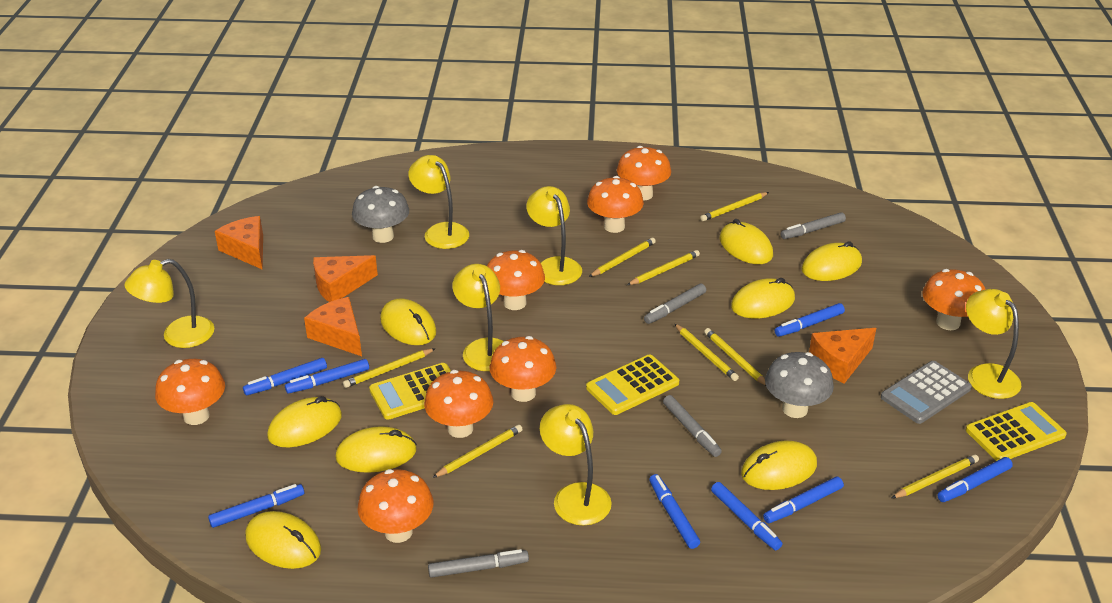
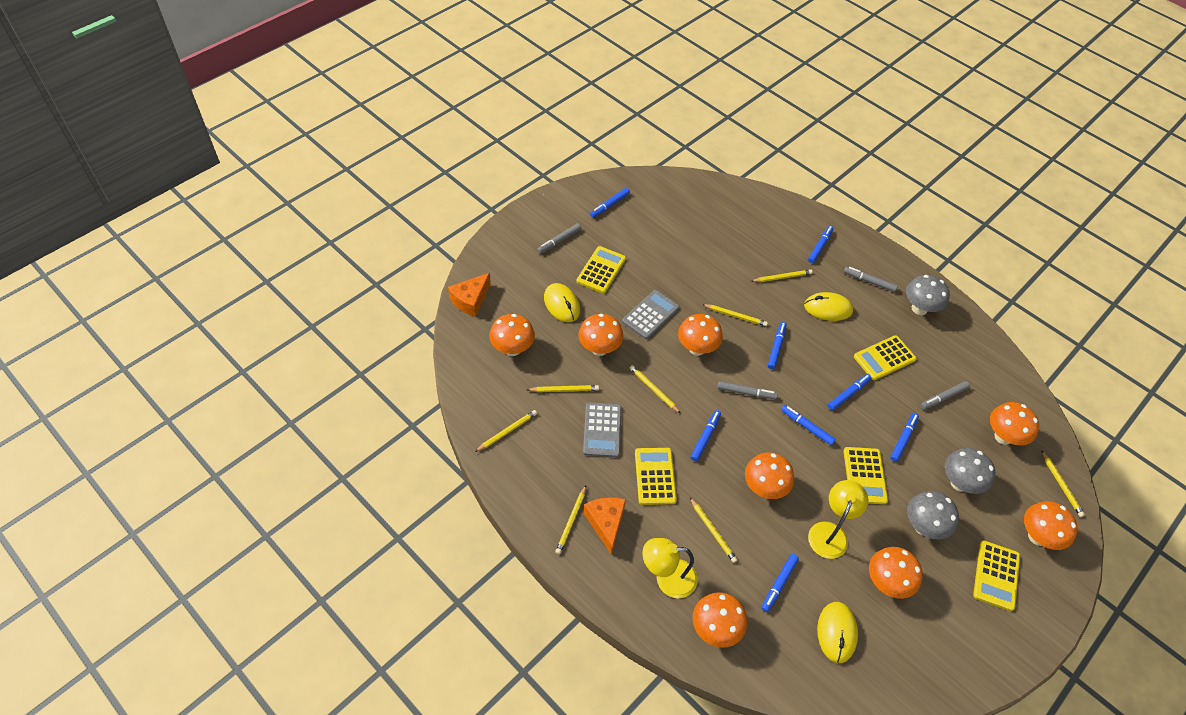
grey calculator: 1 -> 2
grey mushroom: 2 -> 3
orange cheese: 4 -> 2
yellow calculator: 3 -> 5
yellow lamp: 6 -> 2
yellow mouse: 8 -> 3

